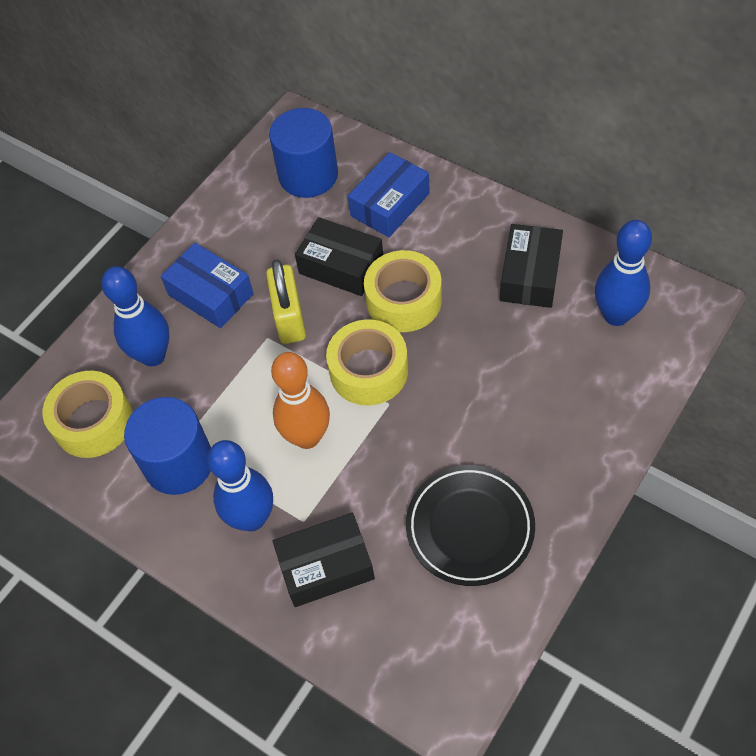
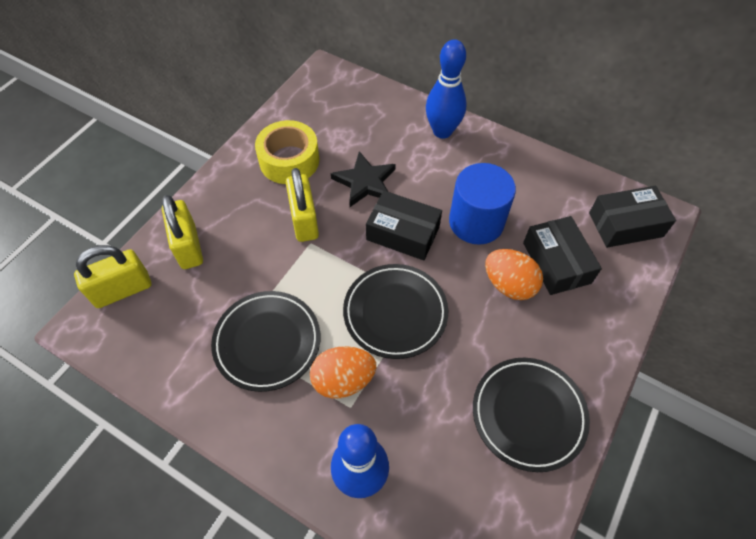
black plate: 1 -> 3
black star: 0 -> 1
blue bowling pin: 3 -> 2
blue box: 2 -> 0
blue cylinder: 2 -> 1
orange bowling pin: 1 -> 0
orange egg: 0 -> 2
yellow padlock: 1 -> 3
yellow tape: 3 -> 1

